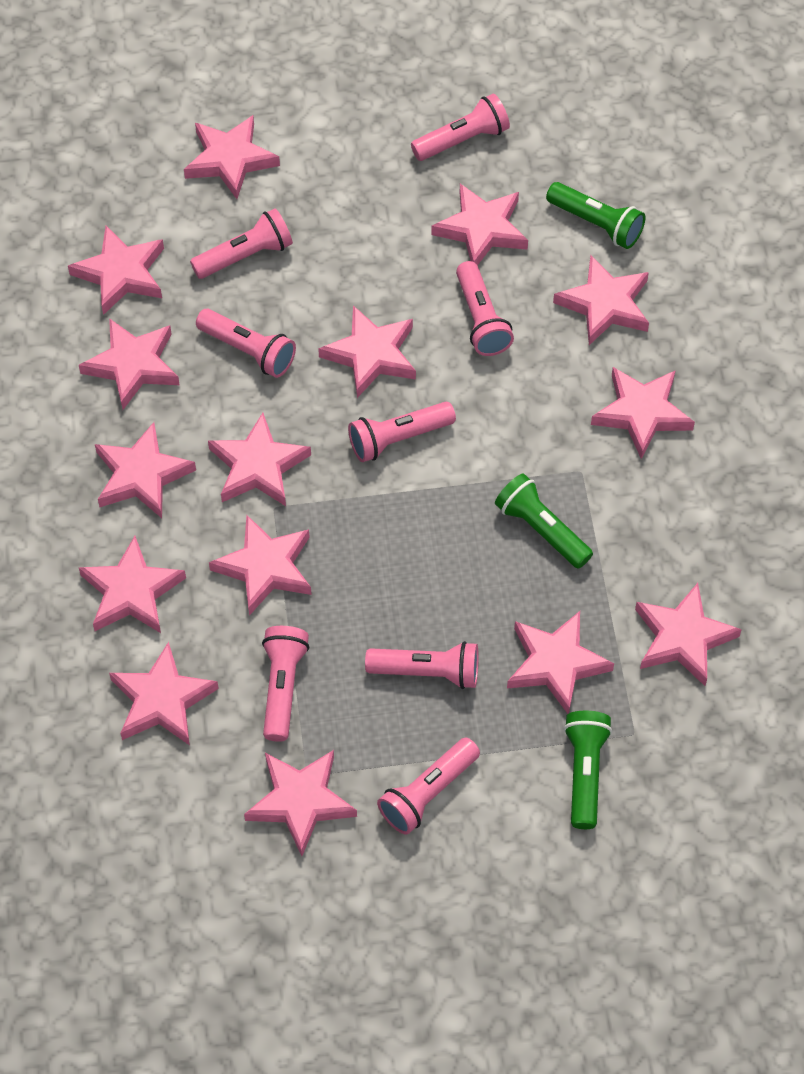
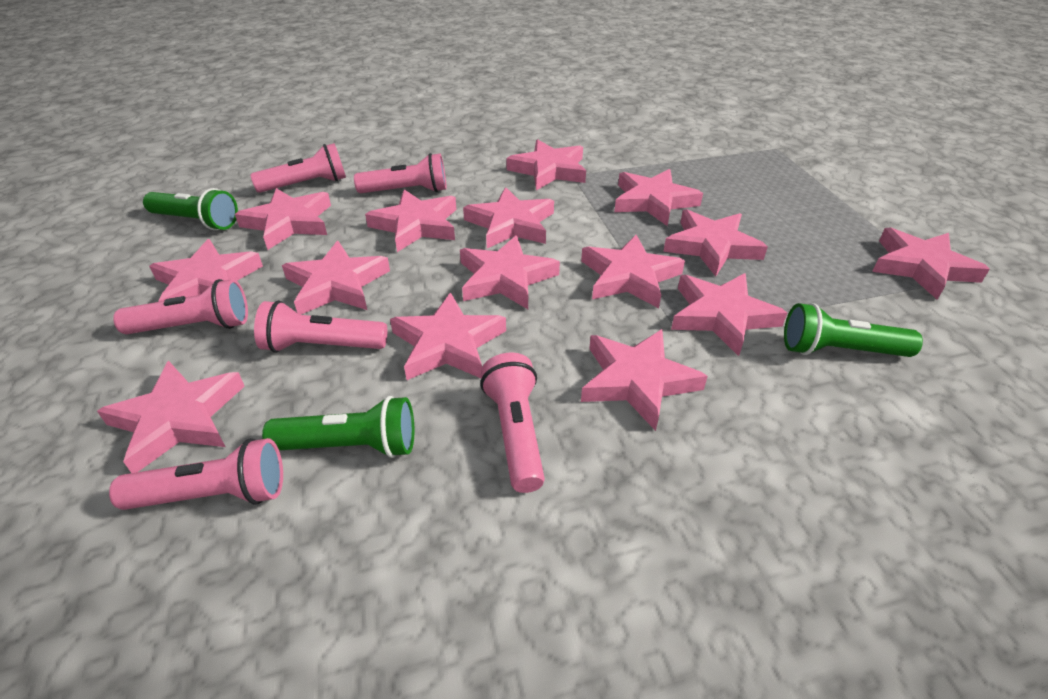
pink flashlight: 8 -> 6

